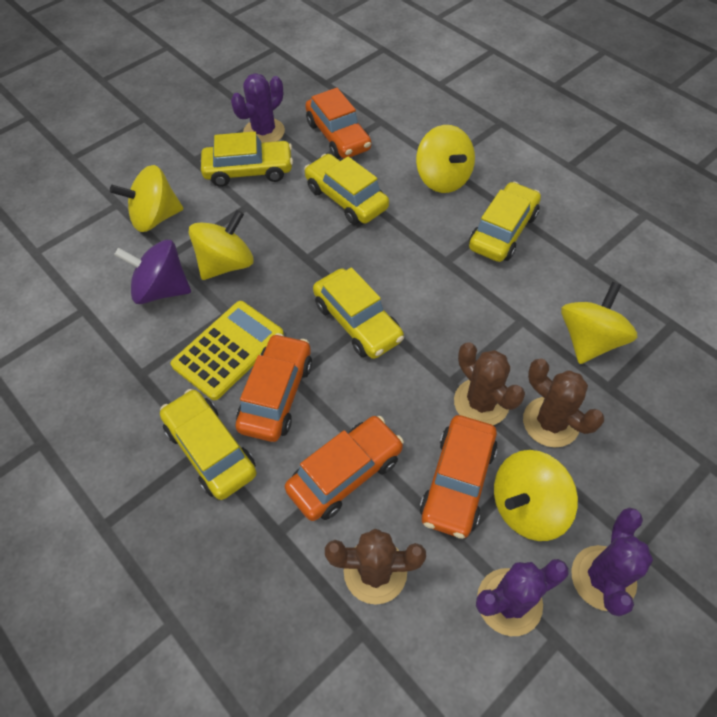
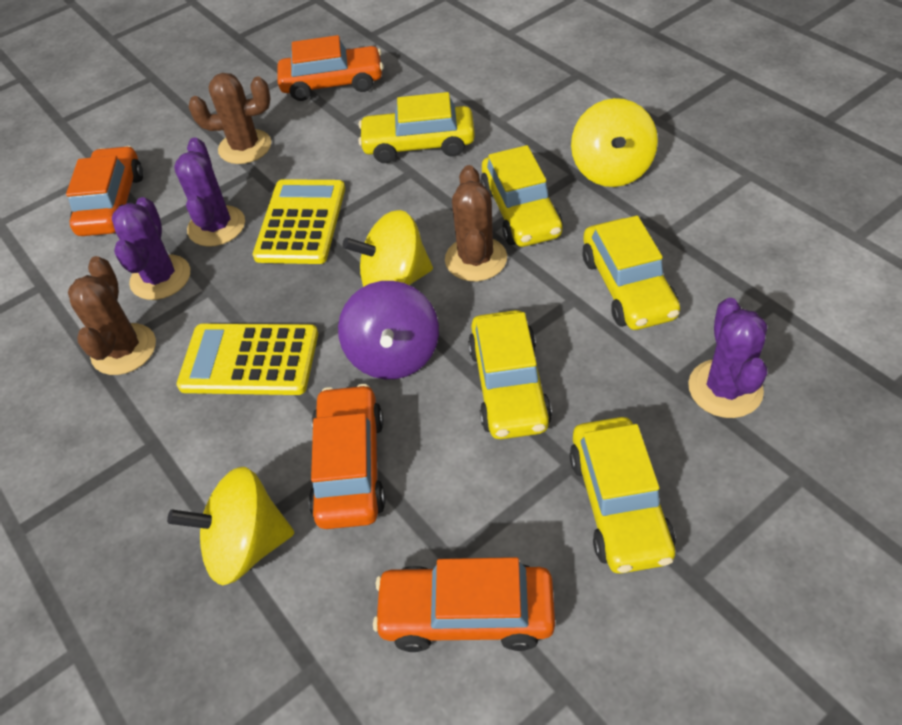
yellow calculator: 1 -> 2
yellow spinning top: 5 -> 3

